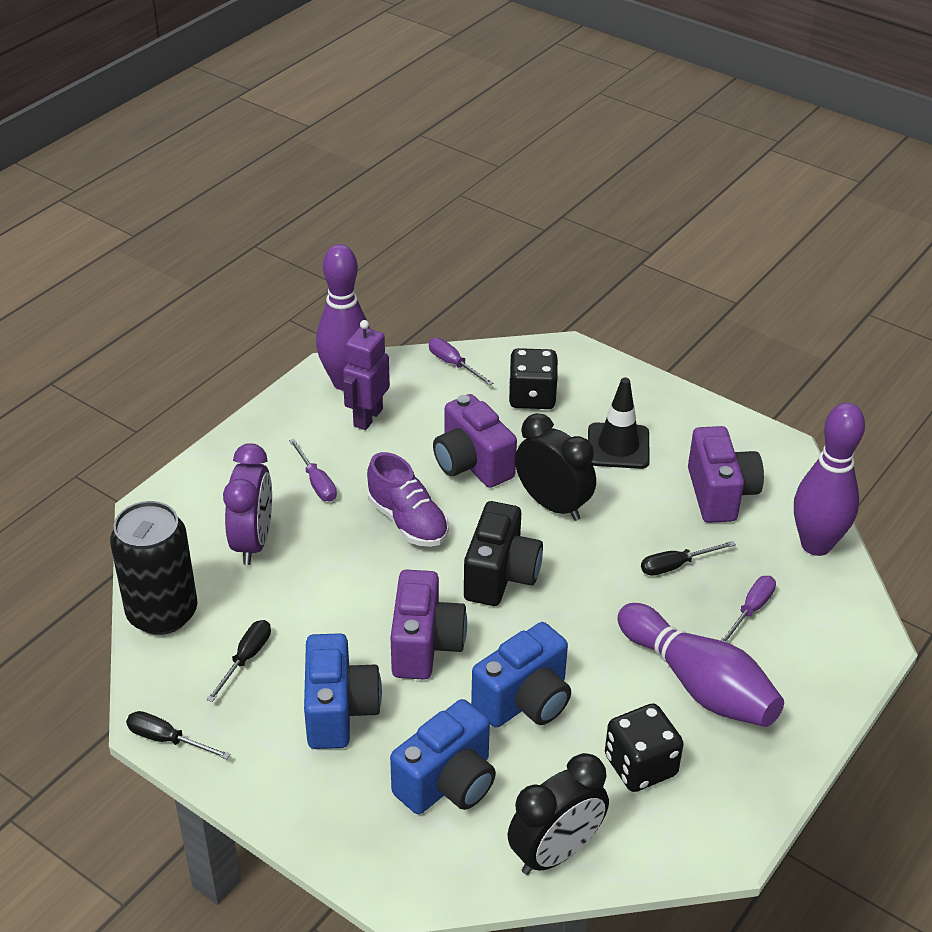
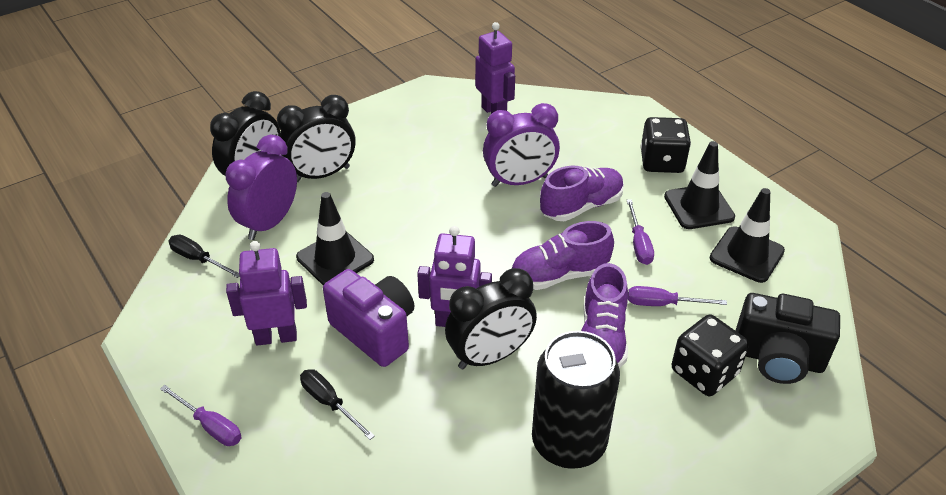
black clock: 2 -> 3
black screwdriver: 3 -> 2
black traffic cone: 1 -> 3
blue camera: 3 -> 0
purple bowling pin: 3 -> 0
purple camera: 3 -> 1
purple clock: 1 -> 2
purple robot: 1 -> 3
purple shoe: 1 -> 3

